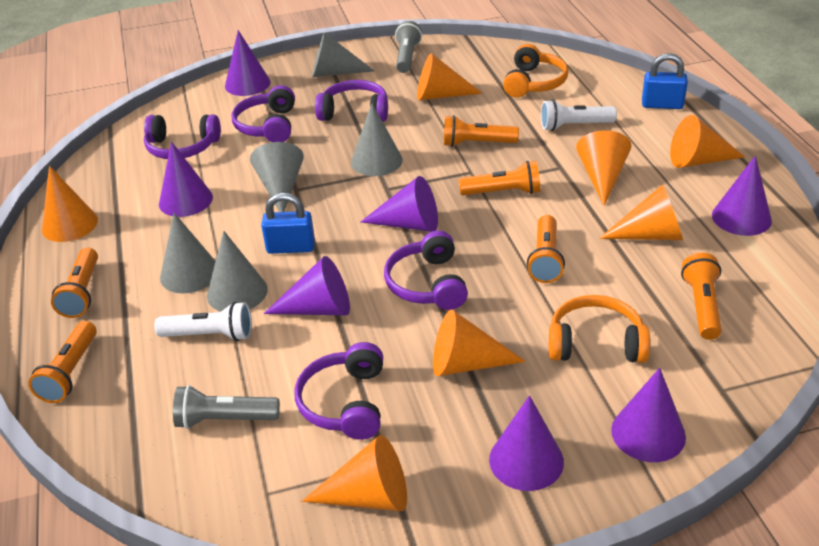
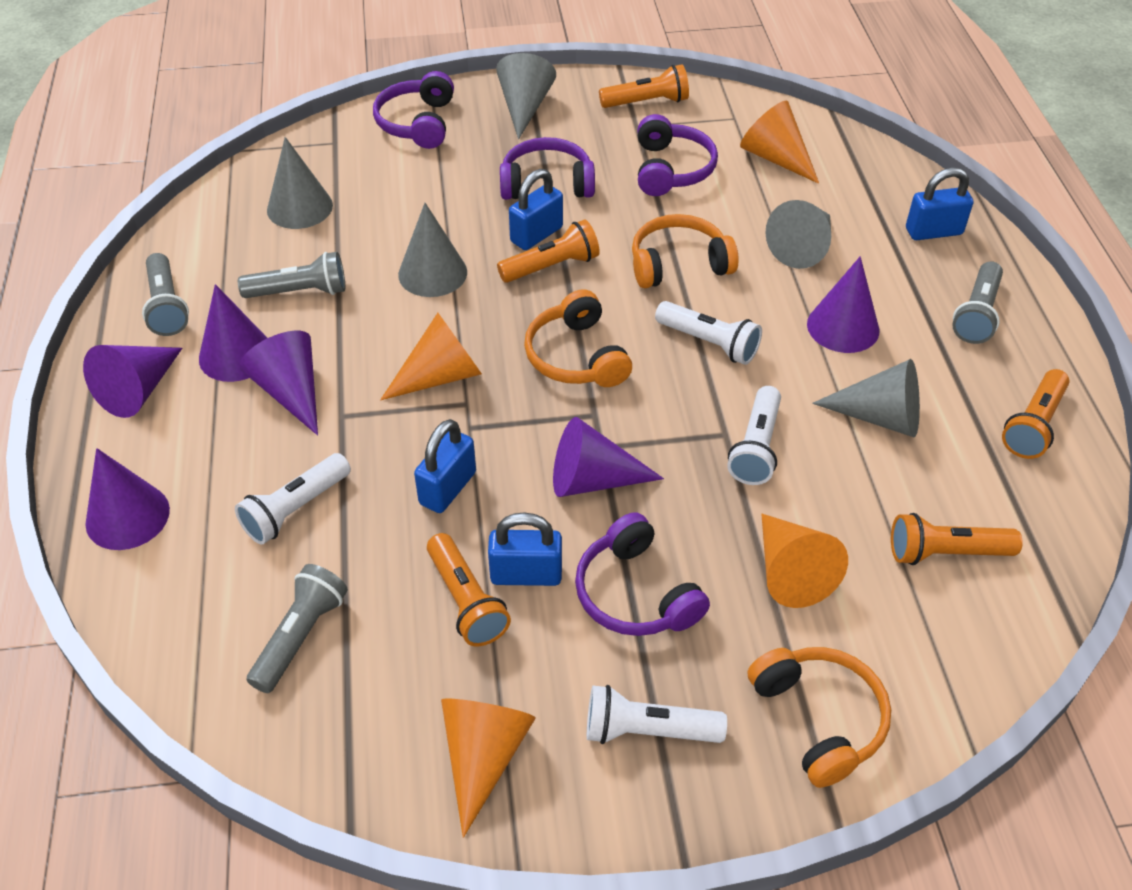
blue padlock: 2 -> 4
grey flashlight: 2 -> 4
orange cone: 7 -> 4
orange flashlight: 6 -> 5
orange headphones: 2 -> 3
purple cone: 7 -> 6
purple headphones: 5 -> 4
white flashlight: 2 -> 4

